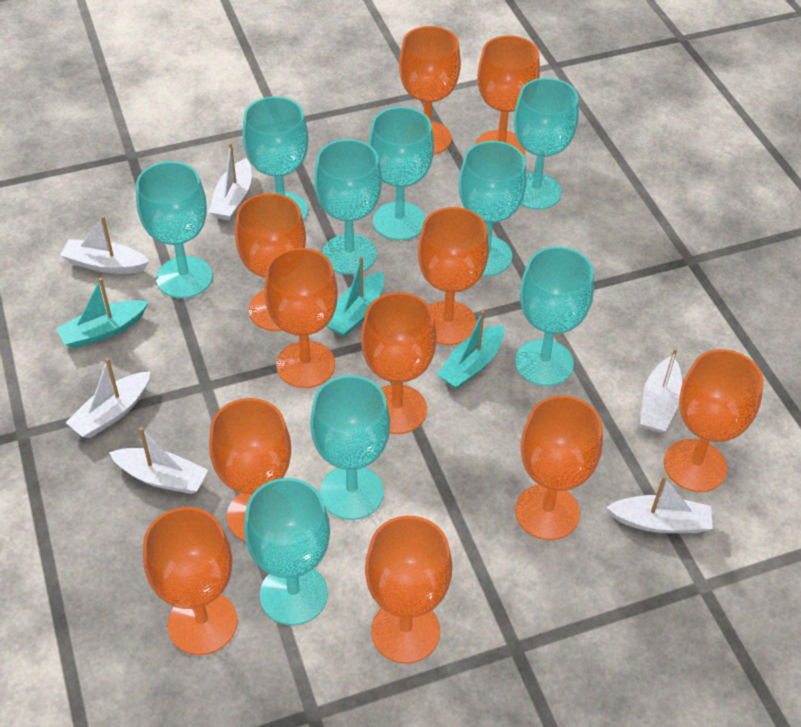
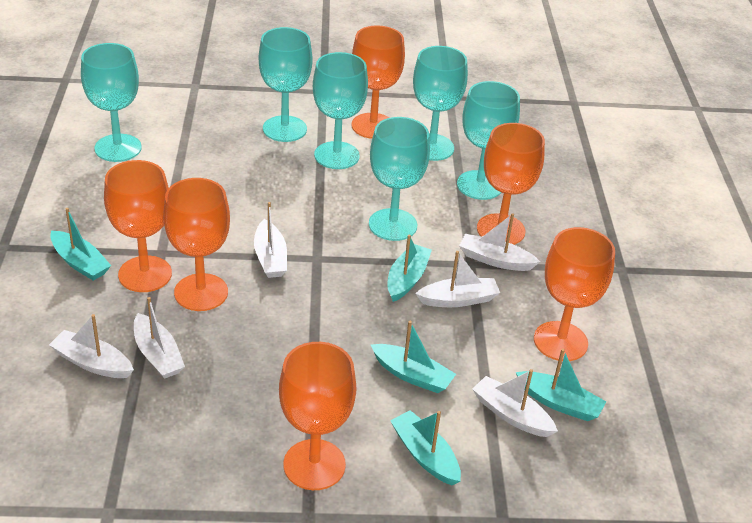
orange goblet: 11 -> 6
turquoise boat: 3 -> 5
turquoise goblet: 9 -> 6

